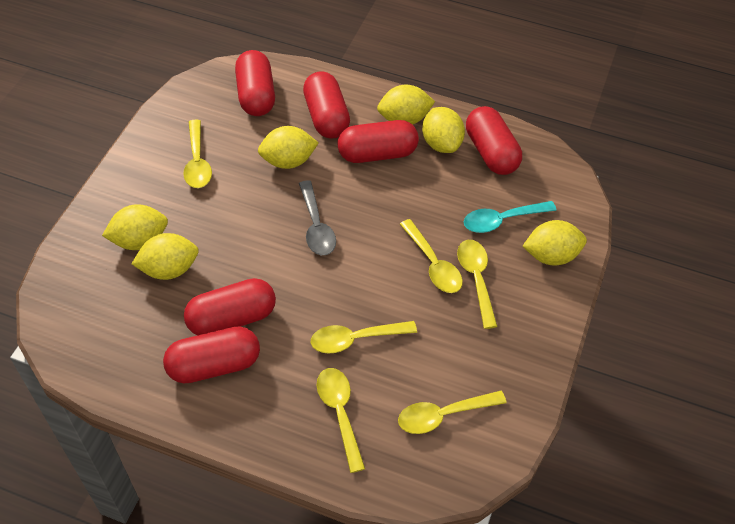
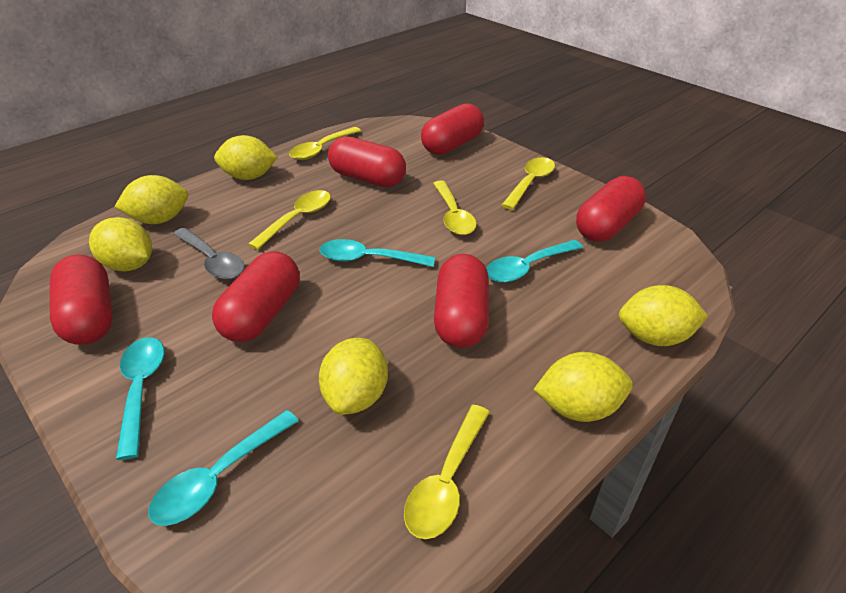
turquoise spoon: 1 -> 4
yellow spoon: 6 -> 5

